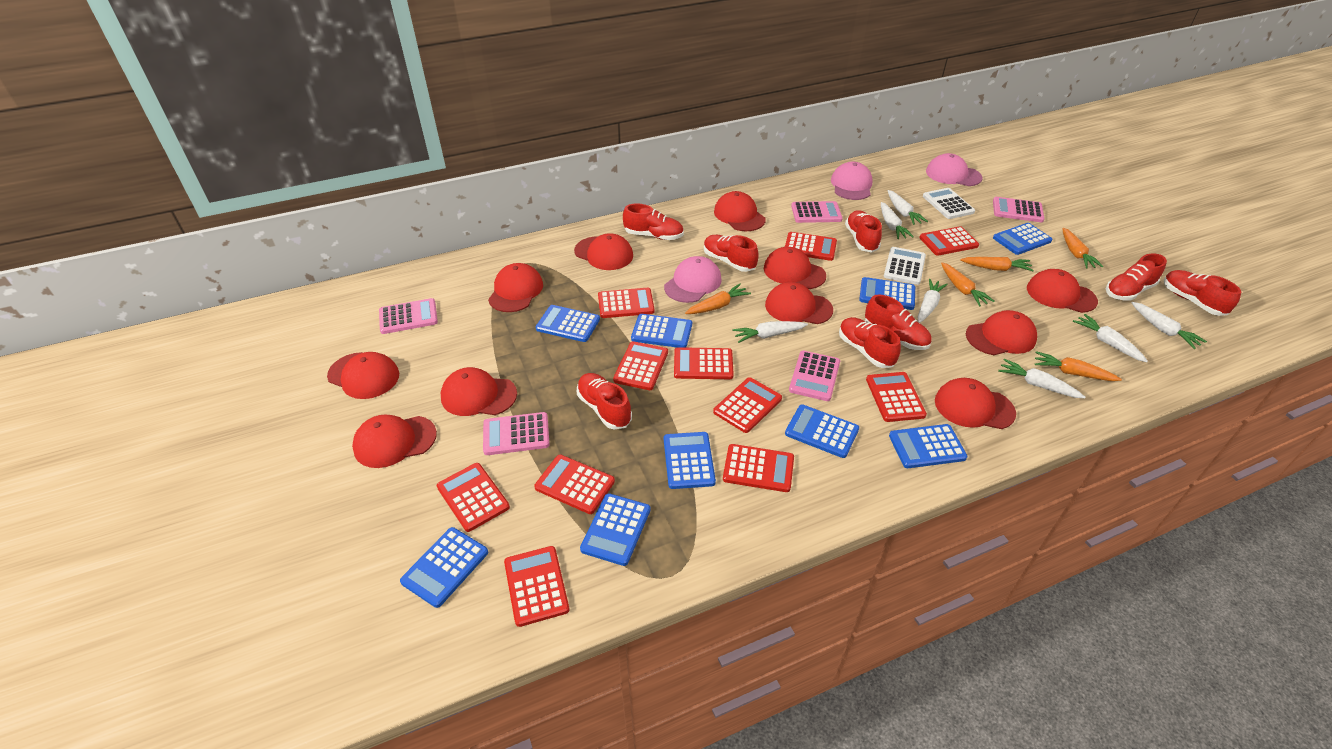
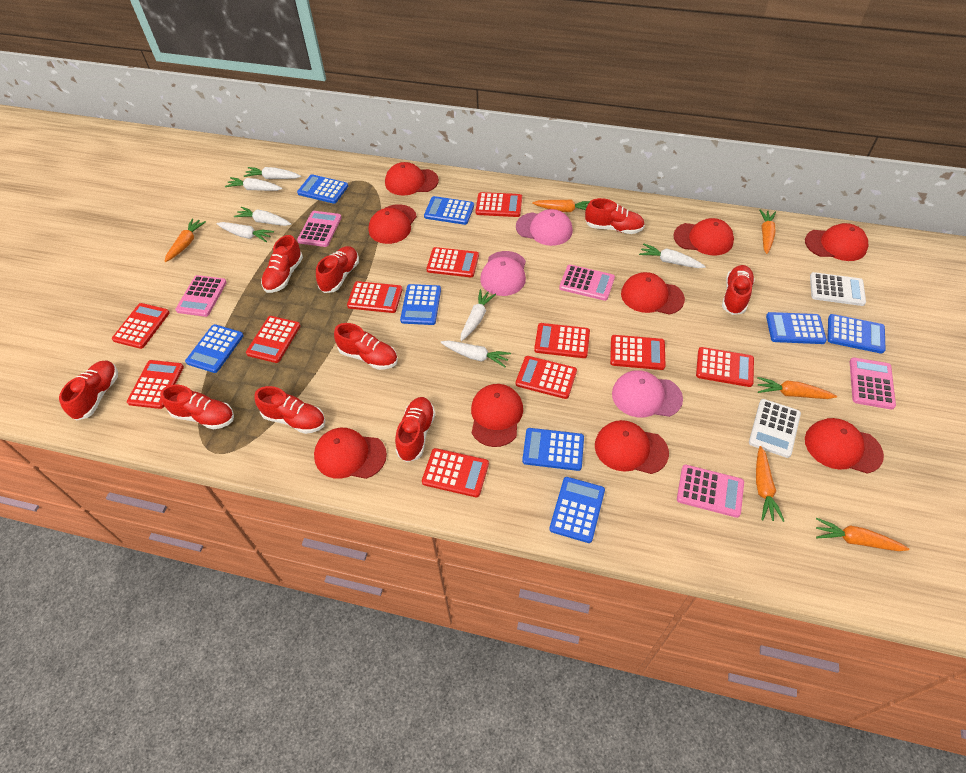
blue calculator: 9 -> 8
orange carrot: 5 -> 6
red cap: 11 -> 9
red shoe: 8 -> 9

